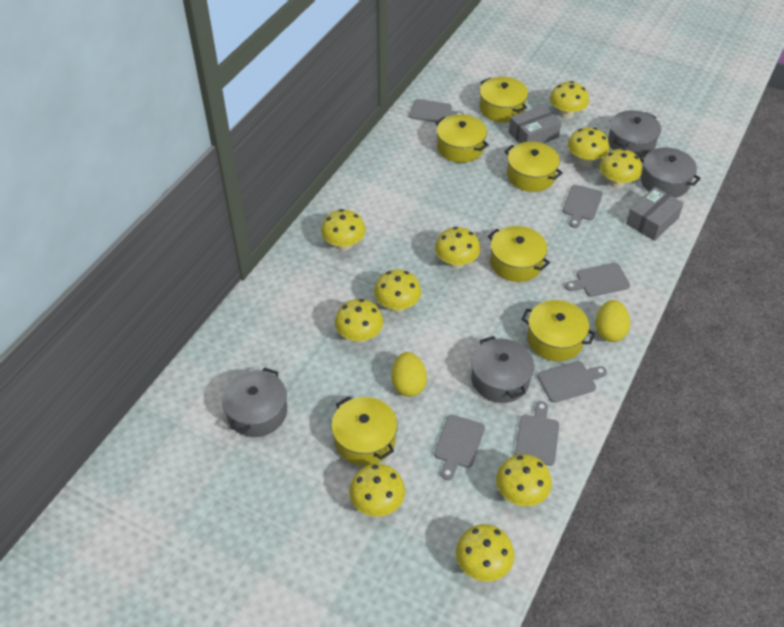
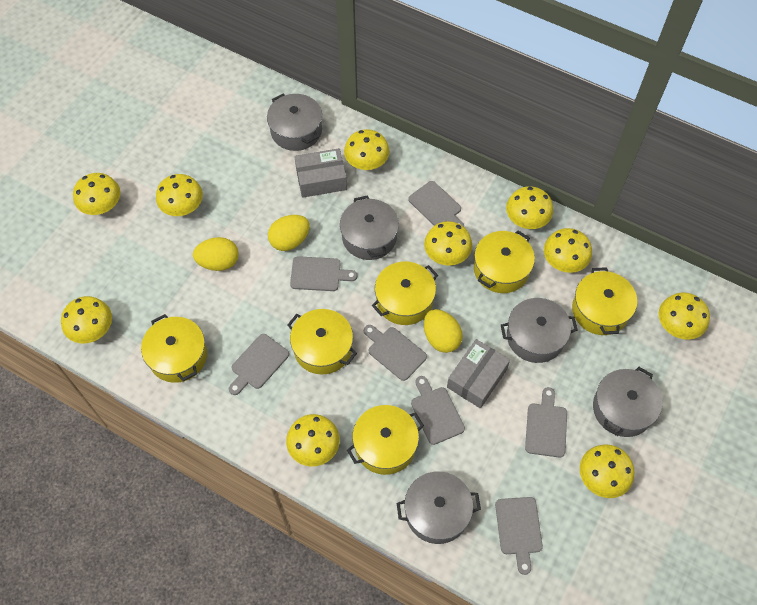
grey cutting board: 6 -> 7
grey pot: 4 -> 5
yellow egg: 2 -> 3

